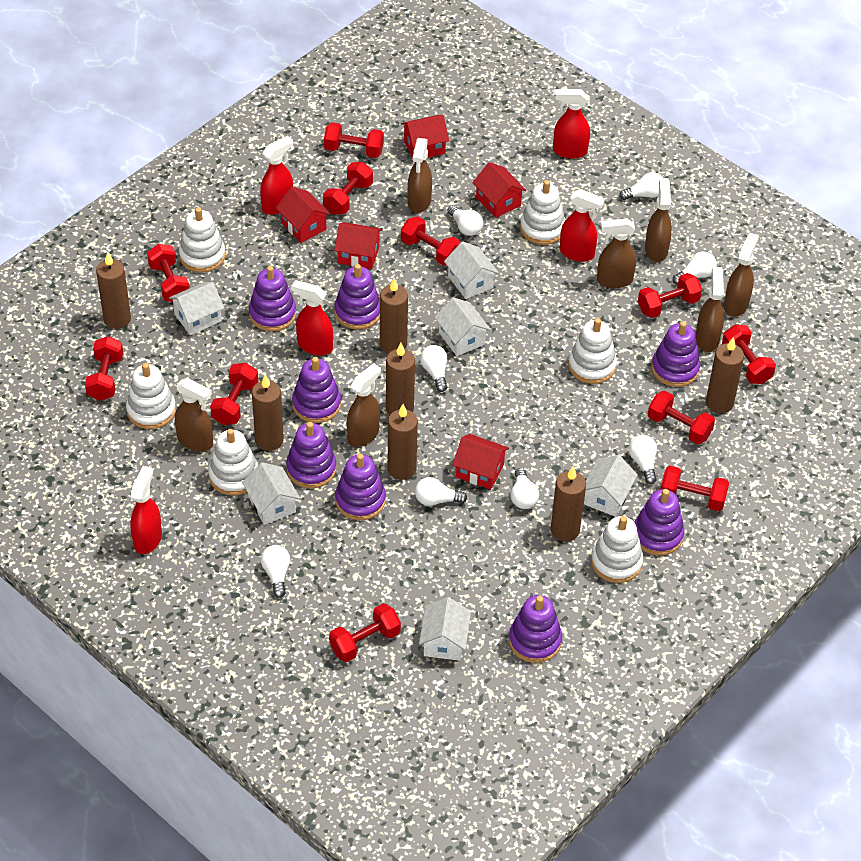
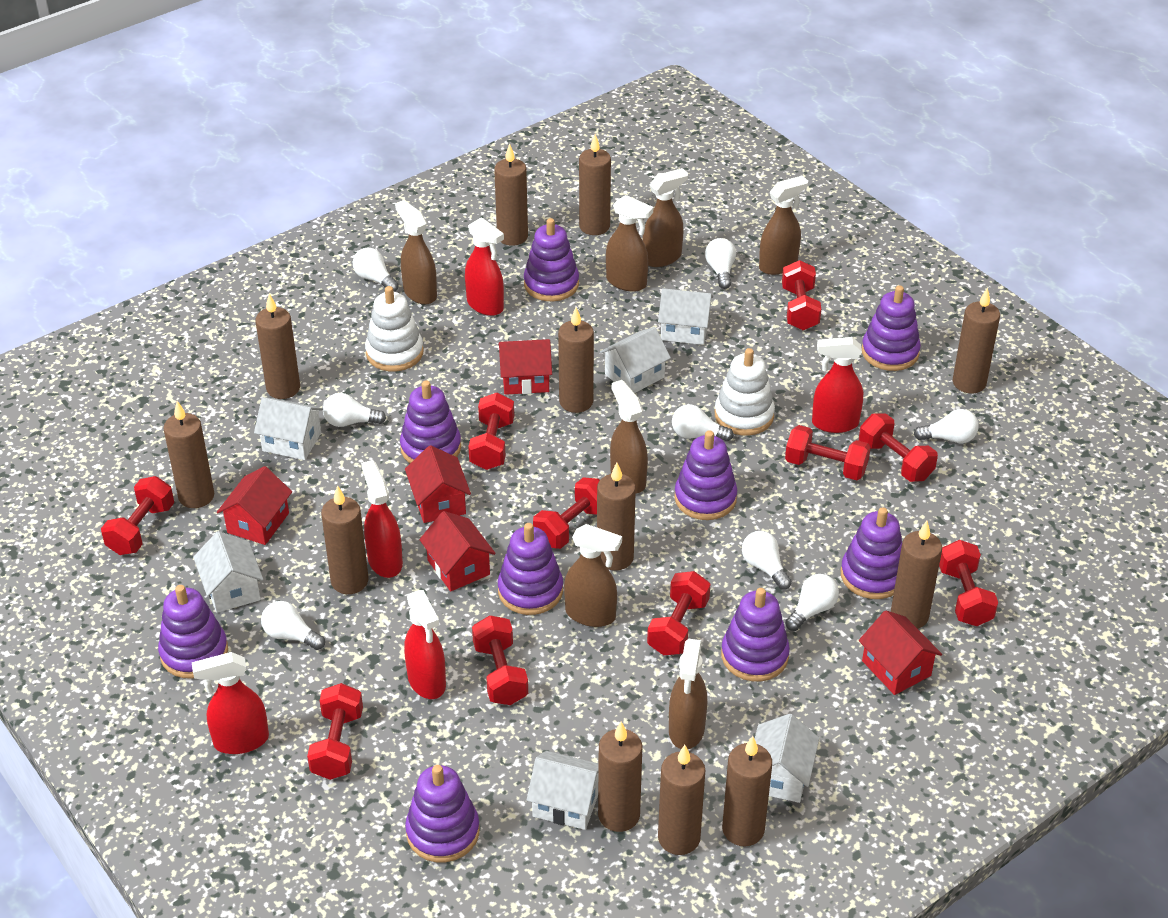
brown candle: 7 -> 12
purple stacking toy: 8 -> 9
red dumbbell: 11 -> 10
white stacking toy: 6 -> 2

